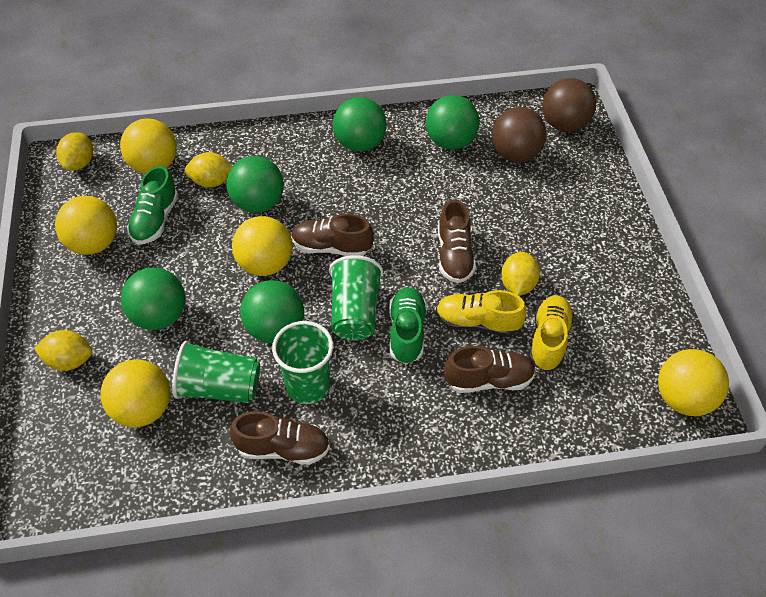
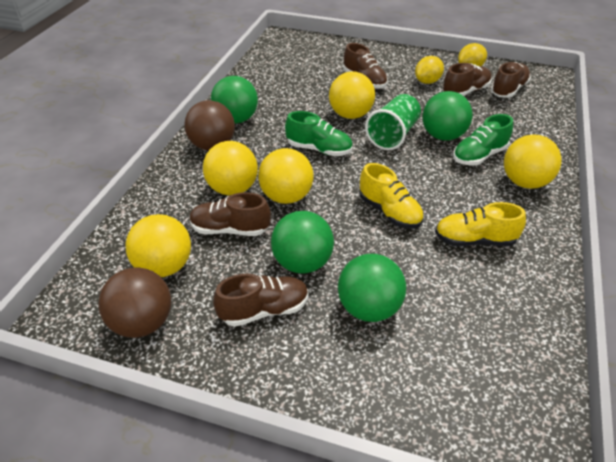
brown shoe: 4 -> 5
green ball: 5 -> 4
green cup: 3 -> 1
yellow lemon: 4 -> 2

